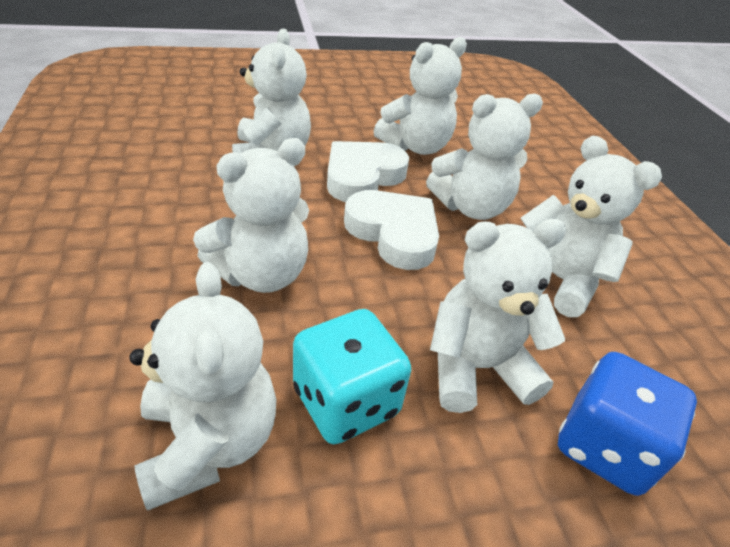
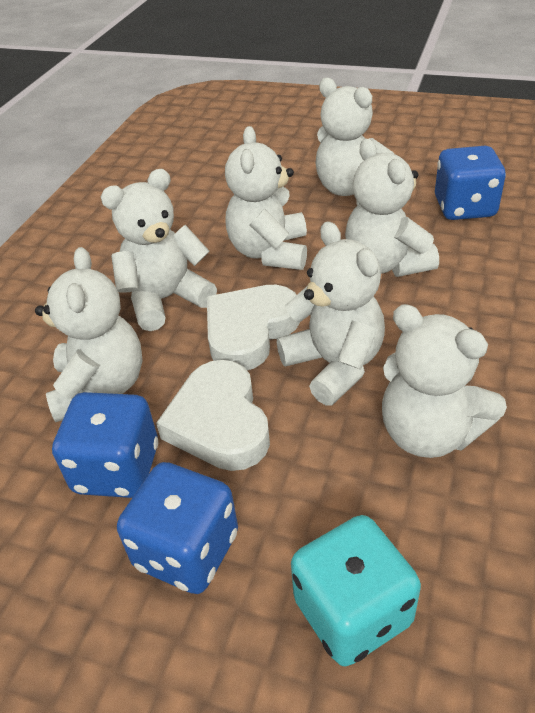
blue dice: 1 -> 3

